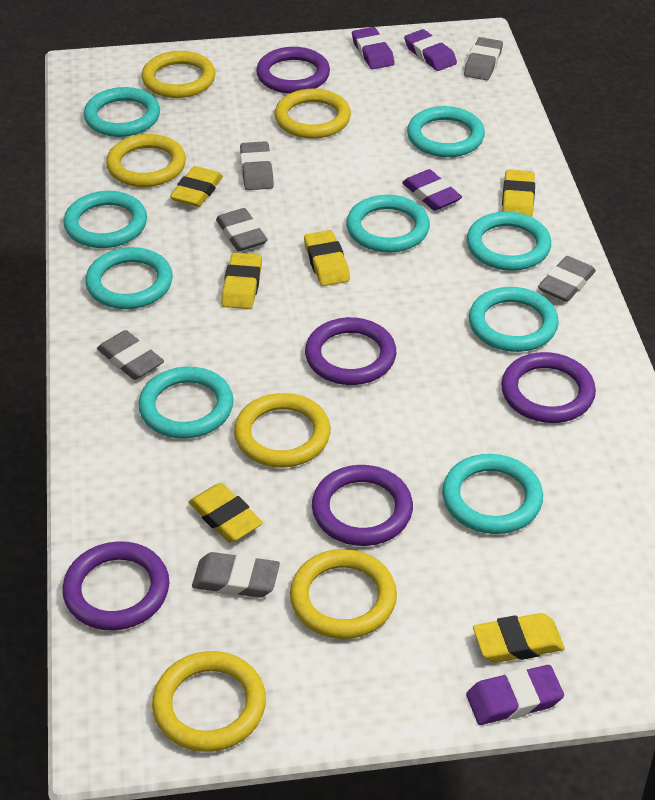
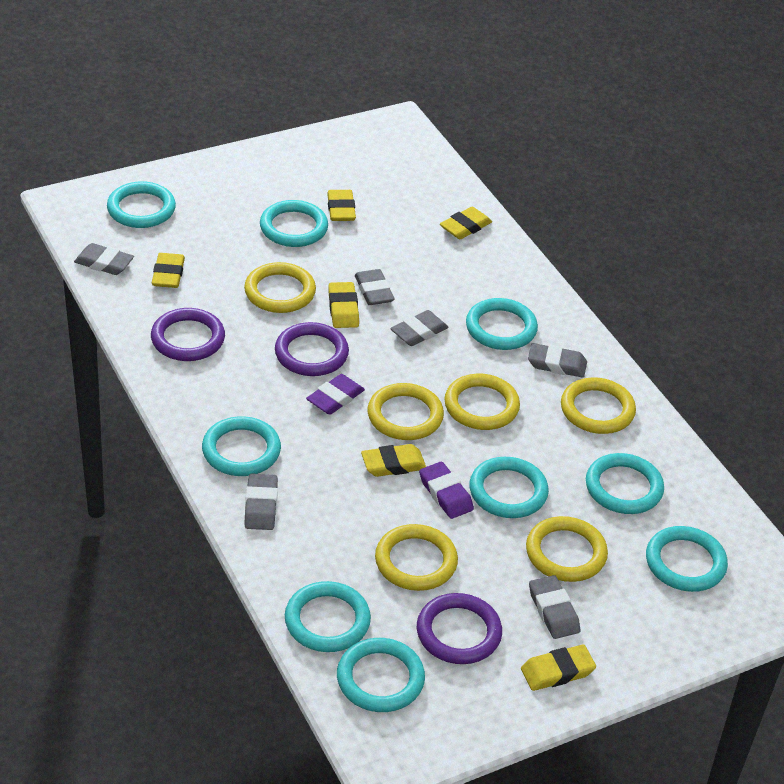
purple eraser: 4 -> 2
purple ring: 5 -> 3

